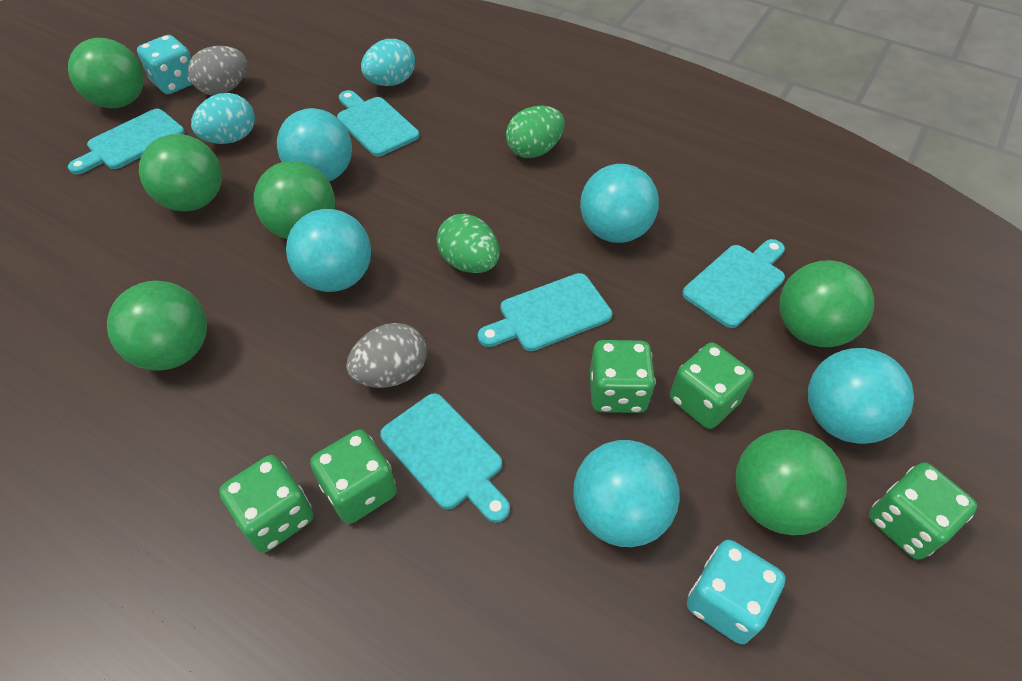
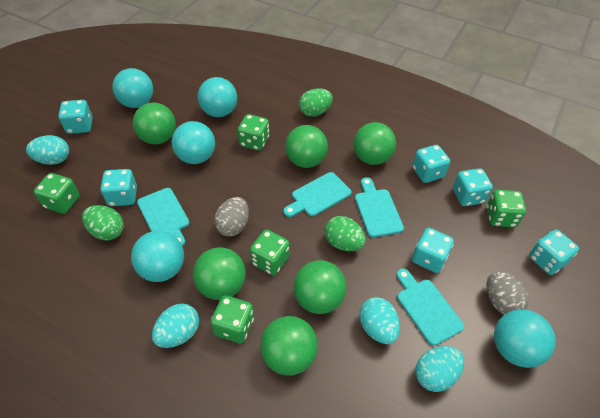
green egg: 2 -> 3
turquoise cutting board: 5 -> 4
turquoise dice: 2 -> 6
turquoise egg: 2 -> 4

